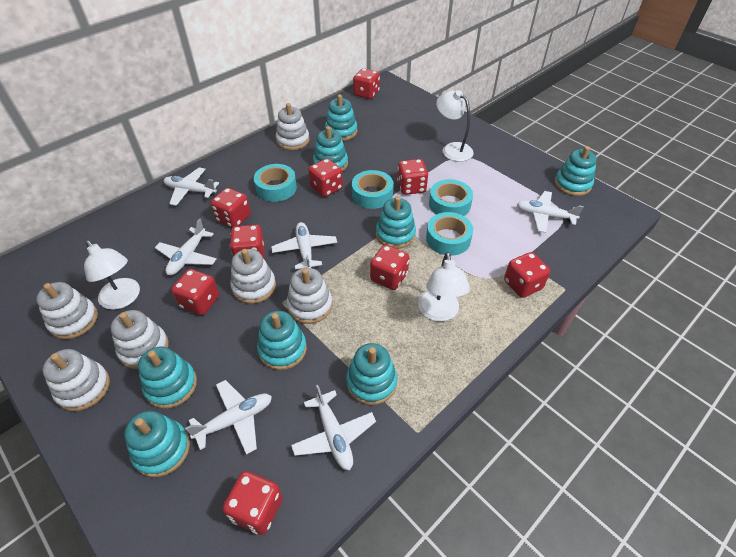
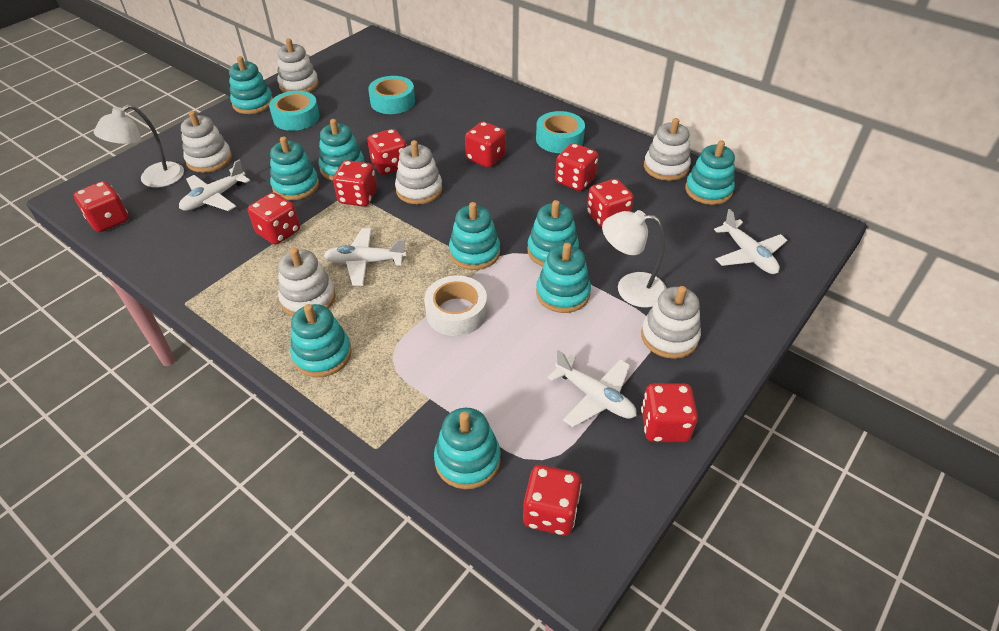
turquoise stacking toy: 8 -> 9
turquoise tape: 4 -> 3
white lamp: 3 -> 2
white plane: 6 -> 4
white tape: 0 -> 1

